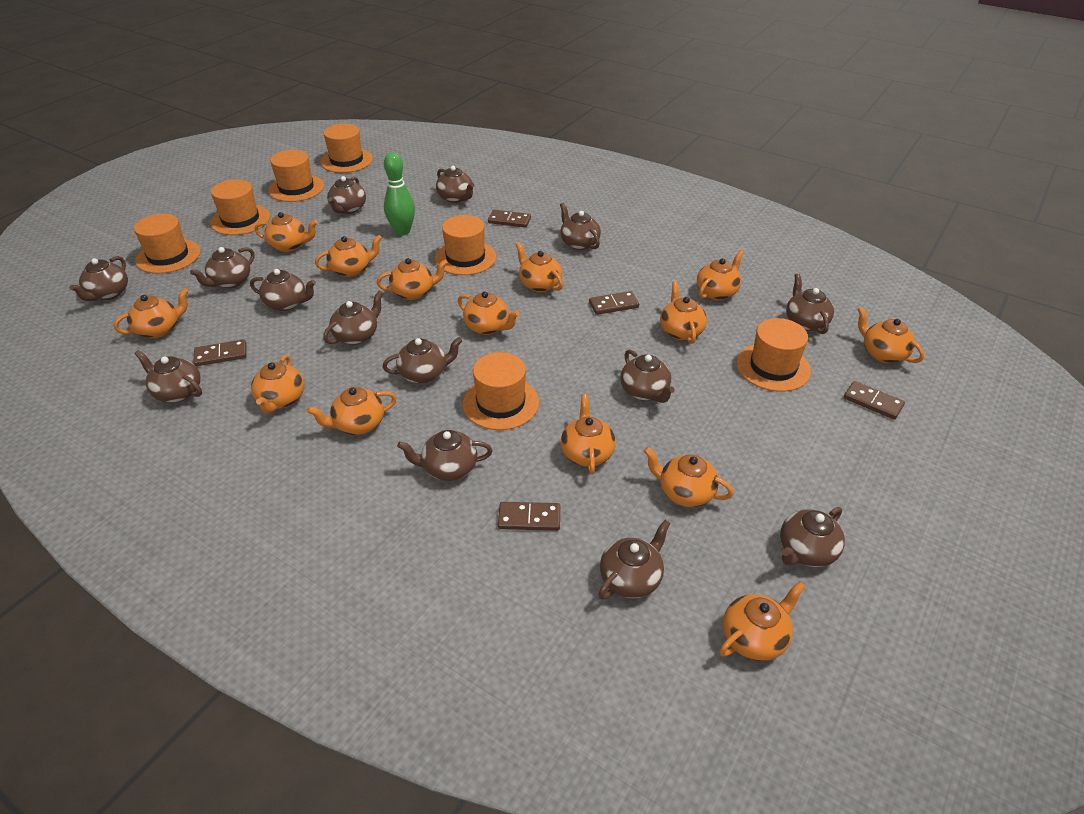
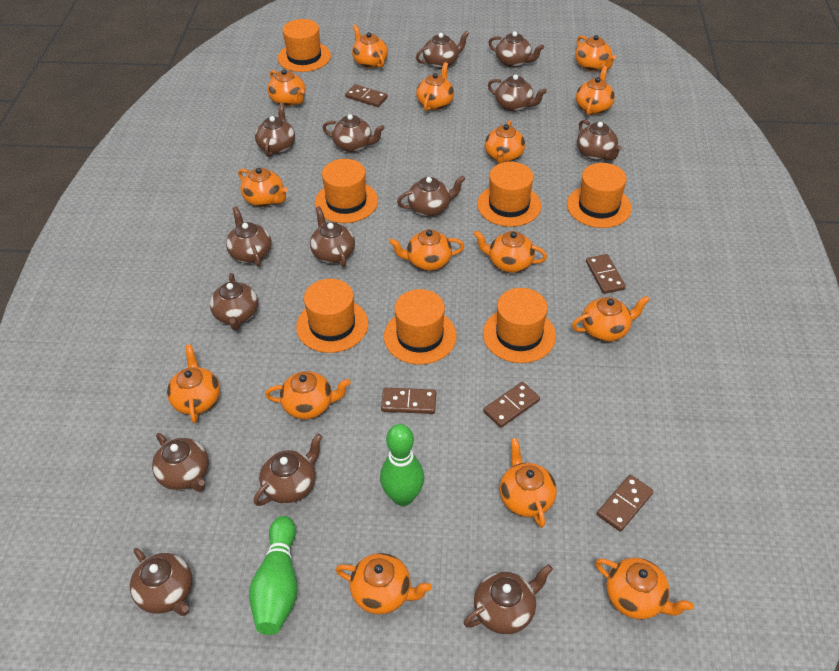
green bowling pin: 1 -> 2
orange teapot: 14 -> 15

